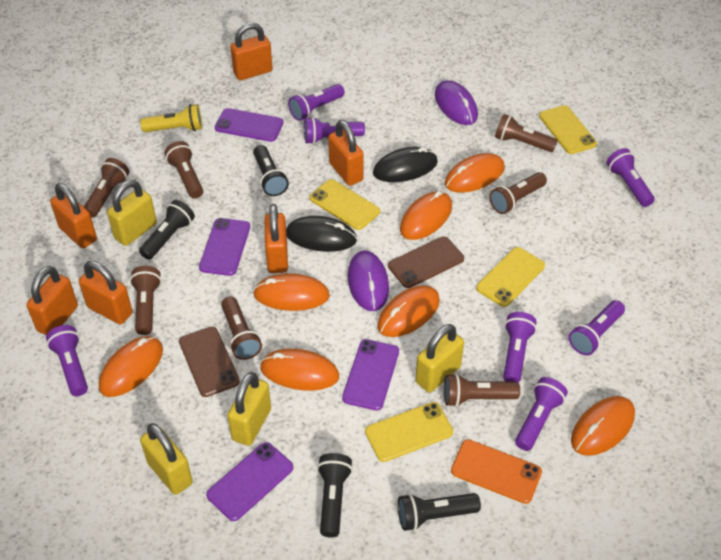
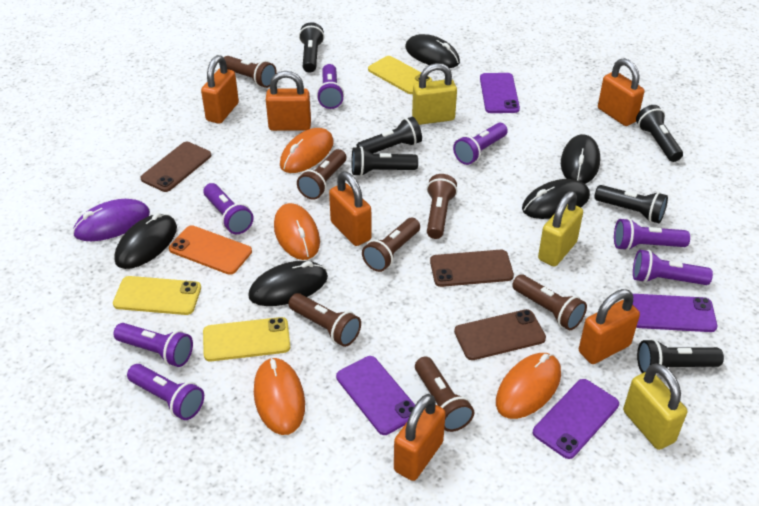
black flashlight: 4 -> 6
black mouse: 2 -> 5
brown phone: 2 -> 3
orange mouse: 7 -> 4
purple mouse: 2 -> 1
yellow flashlight: 1 -> 0
yellow padlock: 4 -> 3
yellow phone: 4 -> 3

